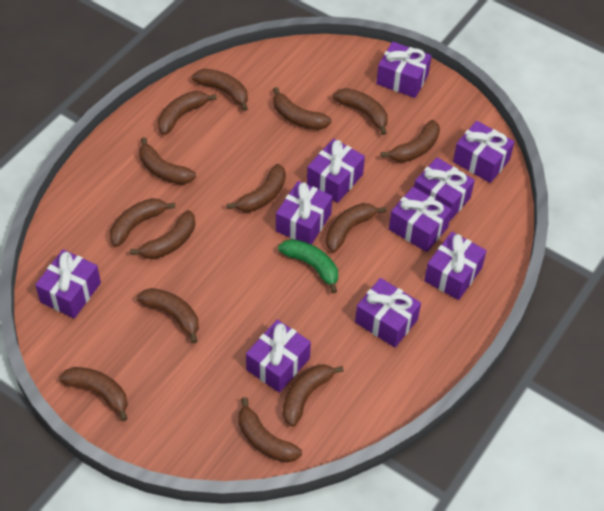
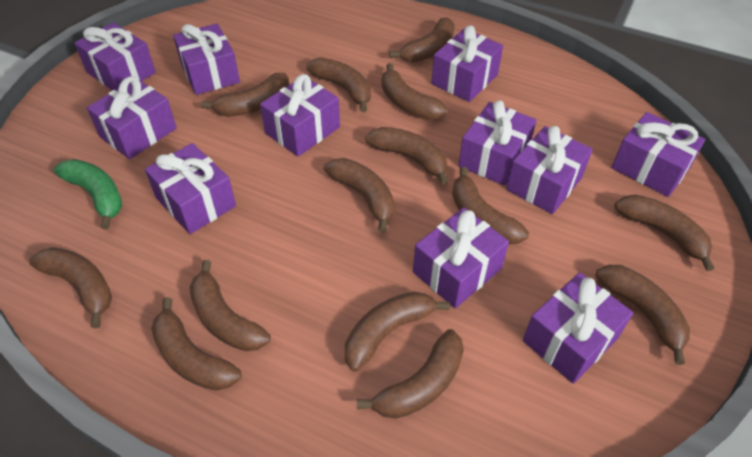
purple gift: 10 -> 11

